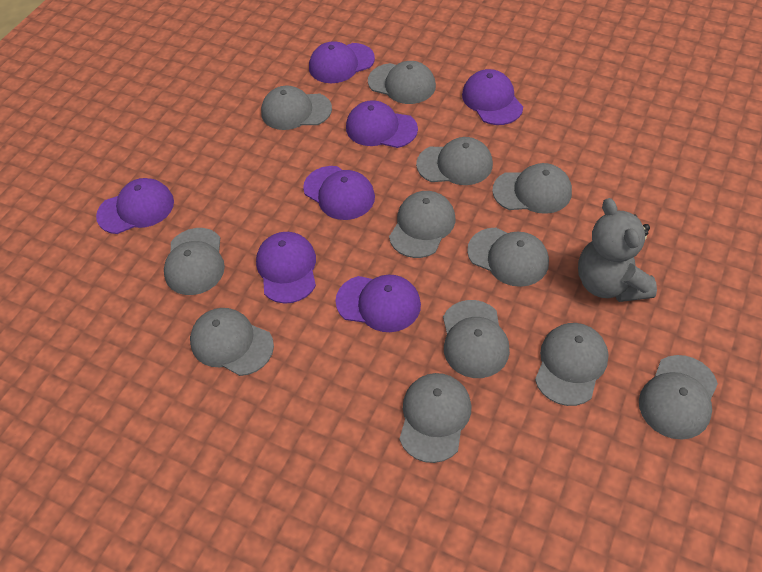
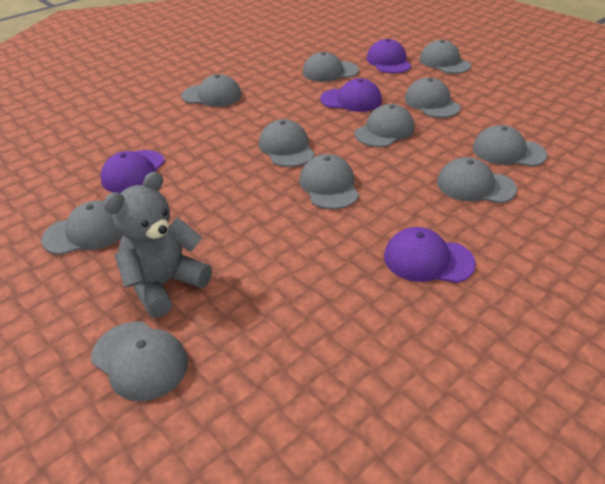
grey cap: 12 -> 11
purple cap: 7 -> 4

